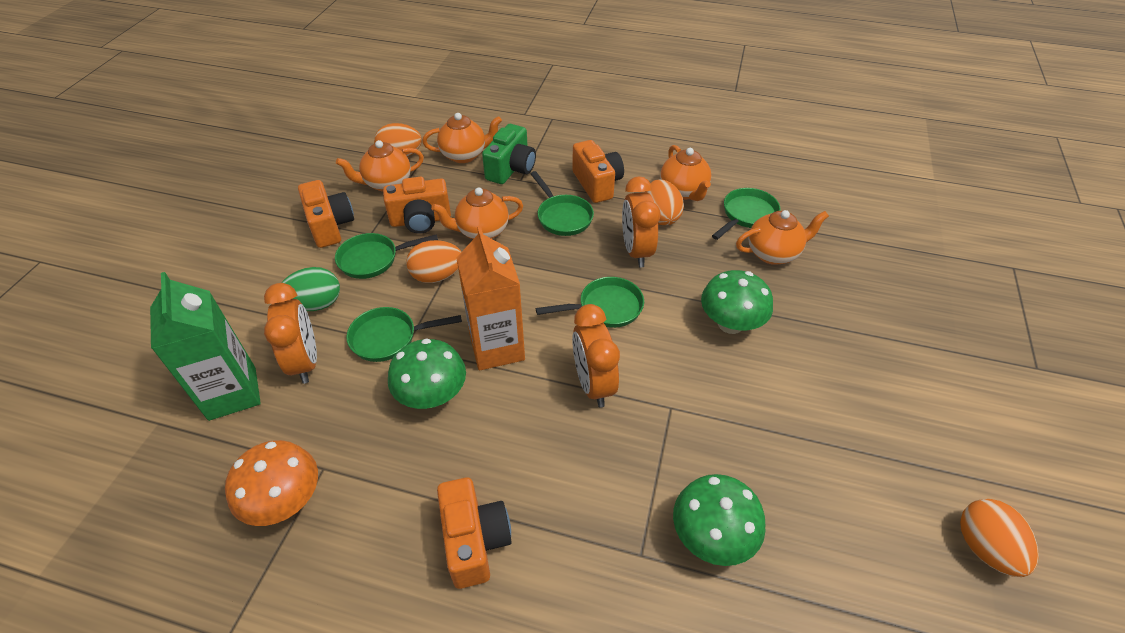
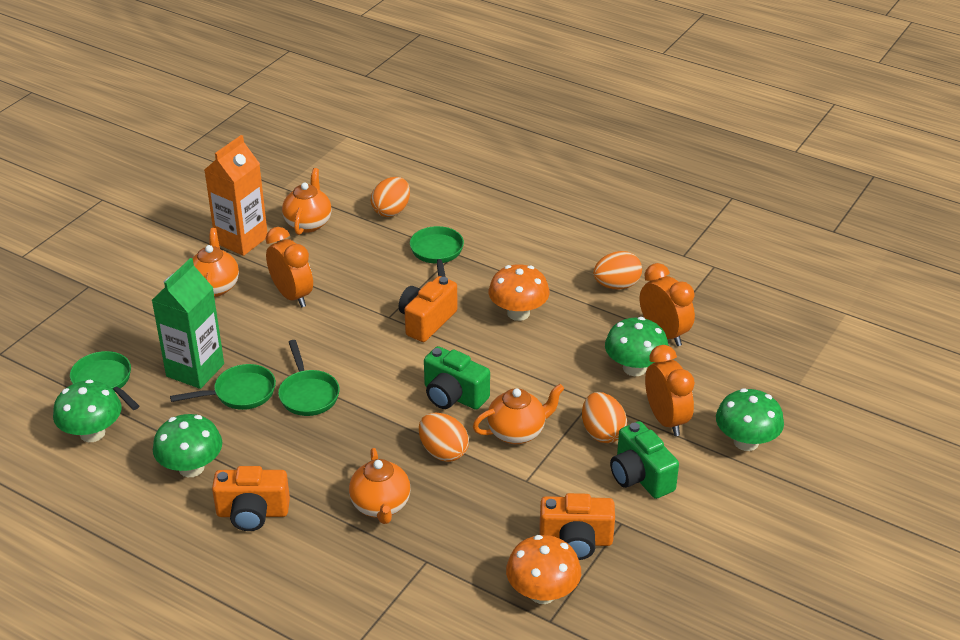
green camera: 1 -> 2
green egg: 1 -> 0
green mushroom: 3 -> 4
green pan: 5 -> 4
orange camera: 4 -> 3
orange mushroom: 1 -> 2
orange teapot: 5 -> 4

